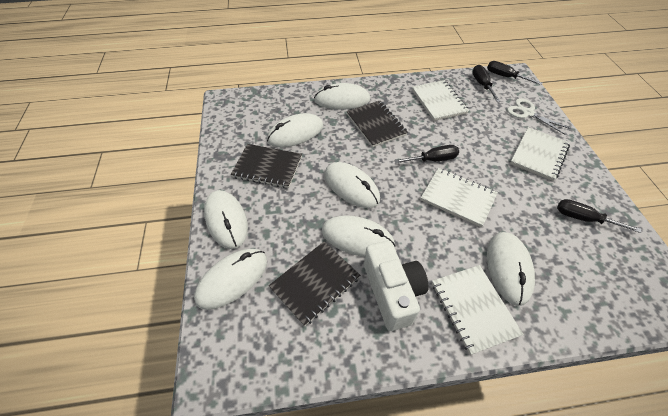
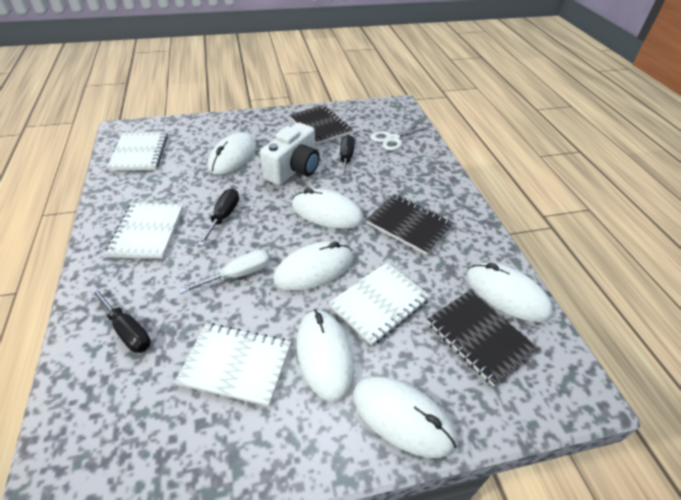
black screwdriver: 4 -> 3
white mouse: 7 -> 6
white screwdriver: 0 -> 1

